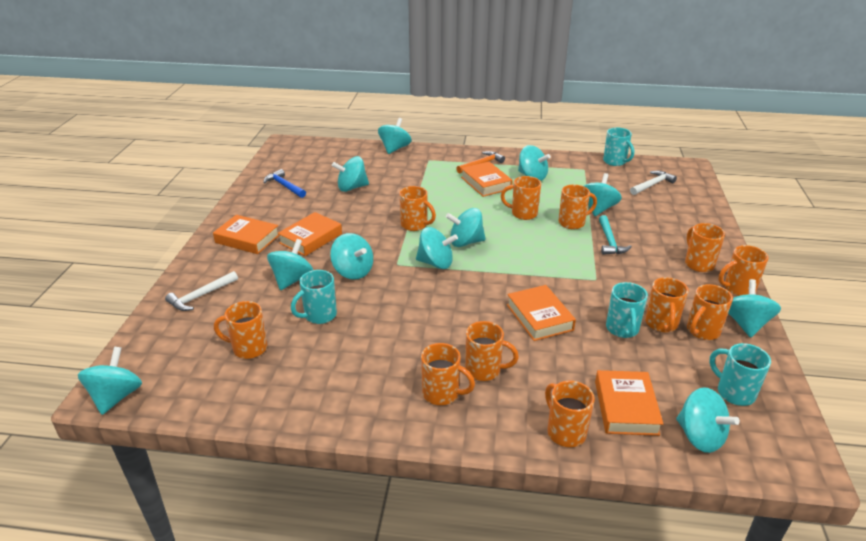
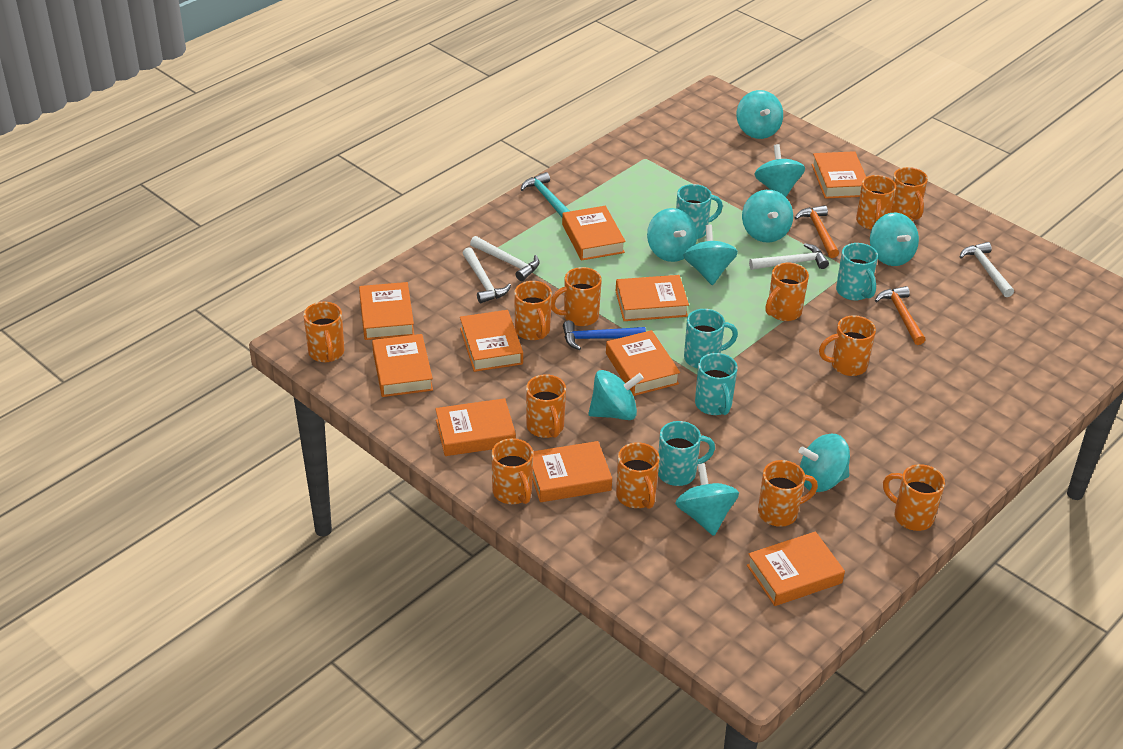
orange book: 5 -> 10
orange hammer: 1 -> 2
orange mug: 11 -> 12
turquoise mug: 4 -> 5
turquoise spinning top: 11 -> 9
white hammer: 2 -> 4

